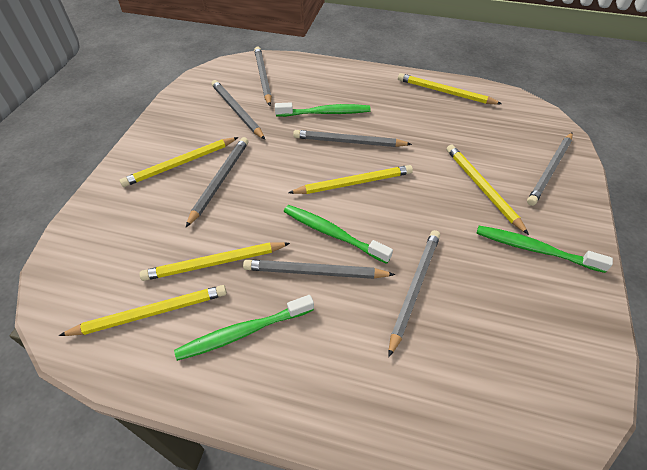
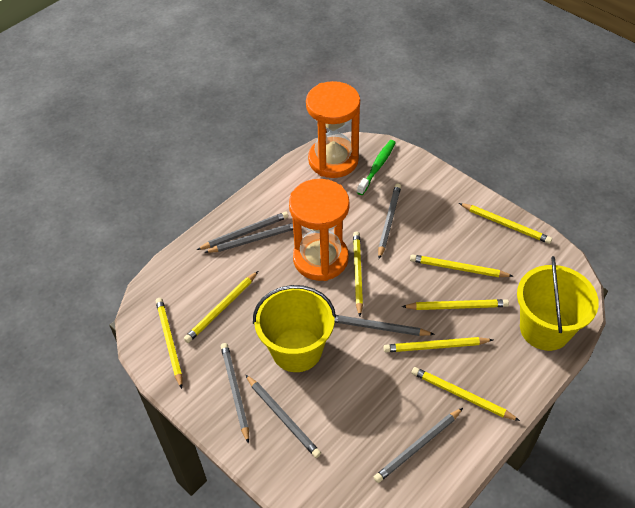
green toothbrush: 4 -> 1
orange hourglass: 0 -> 2
yellow bucket: 0 -> 2
yellow pencil: 6 -> 8

